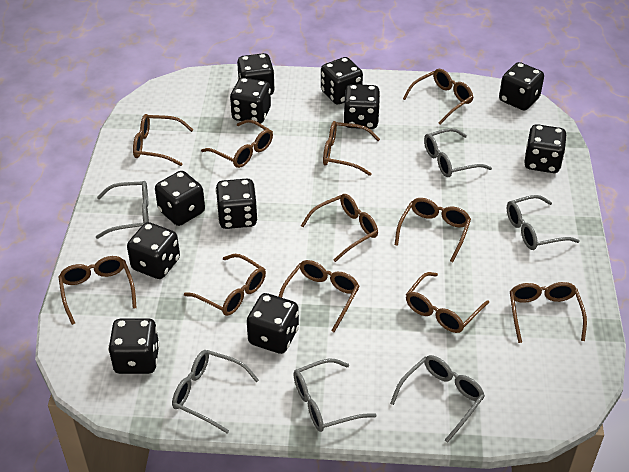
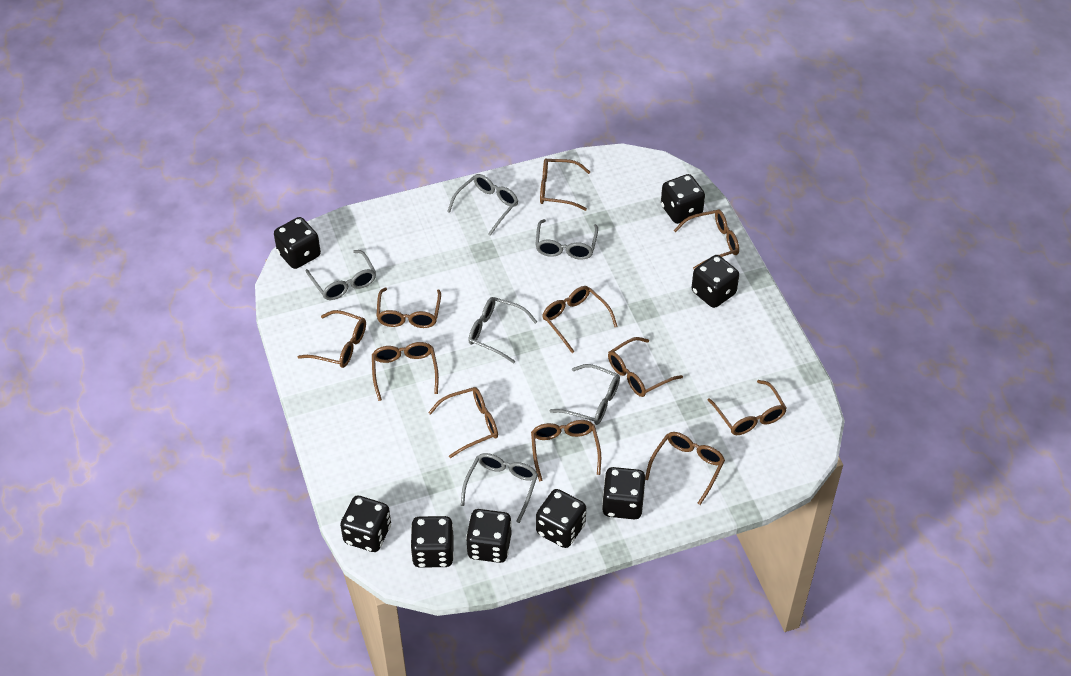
black dice: 11 -> 8

